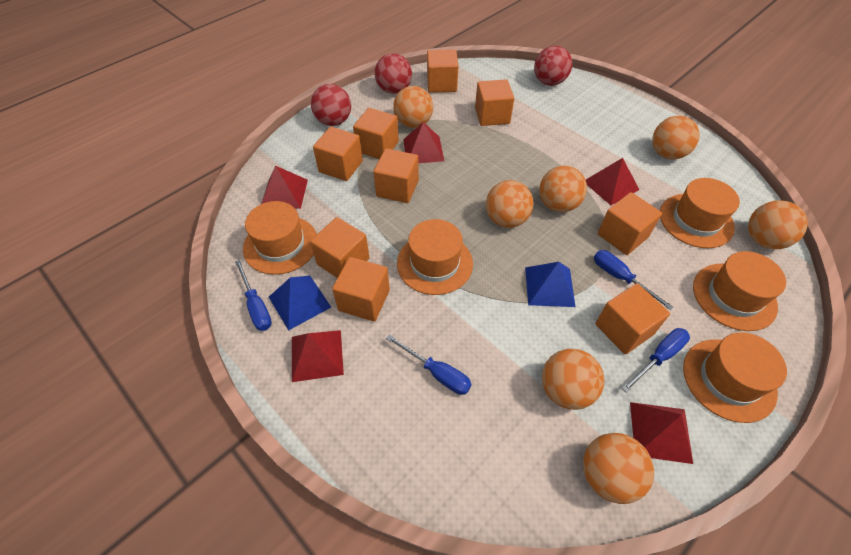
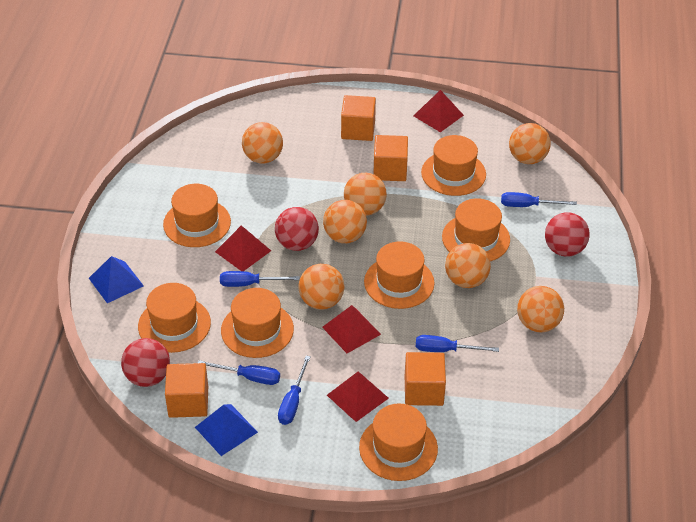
blue screwdriver: 4 -> 5
orange cube: 9 -> 4
orange hat: 5 -> 7
red pyramid: 5 -> 4

